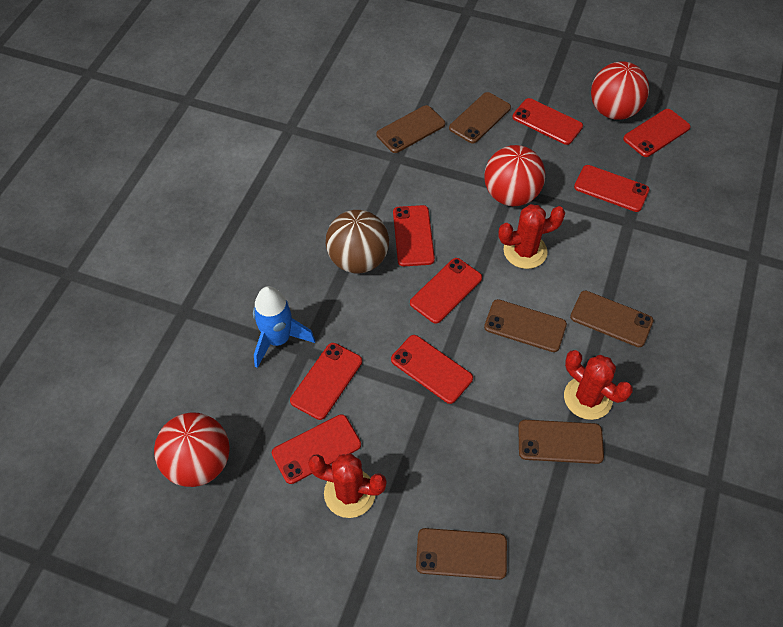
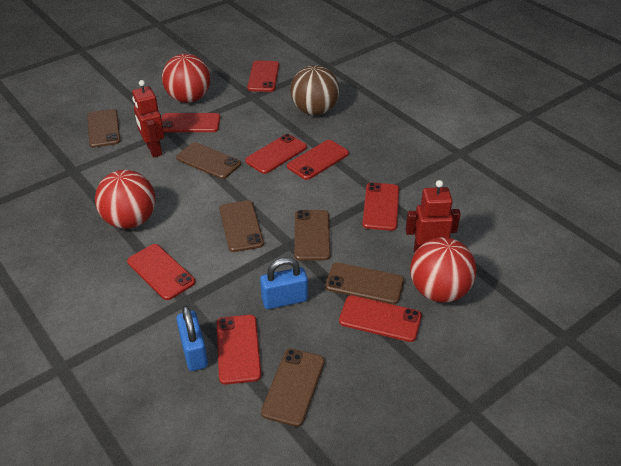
blue padlock: 0 -> 2
blue rocket: 1 -> 0
red cactus: 3 -> 0
red robot: 0 -> 2

